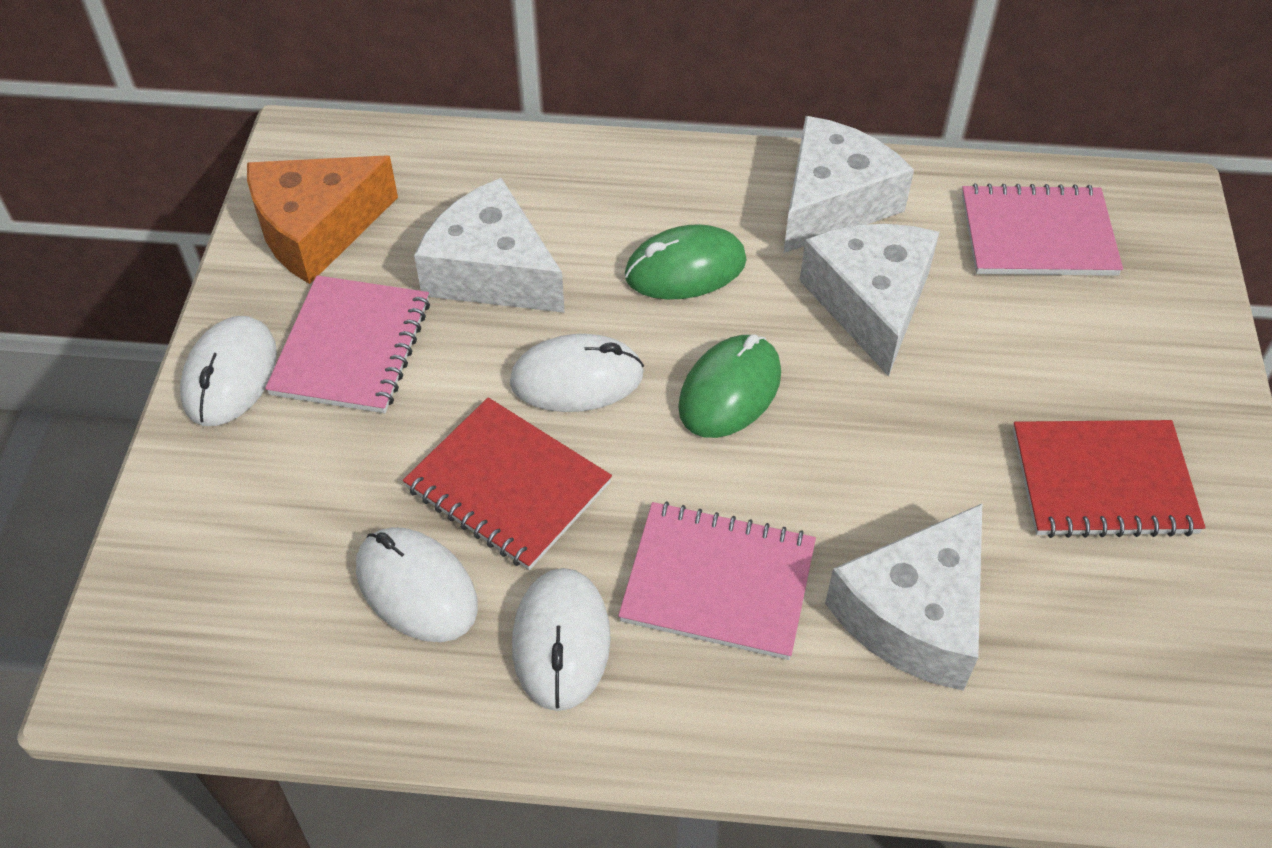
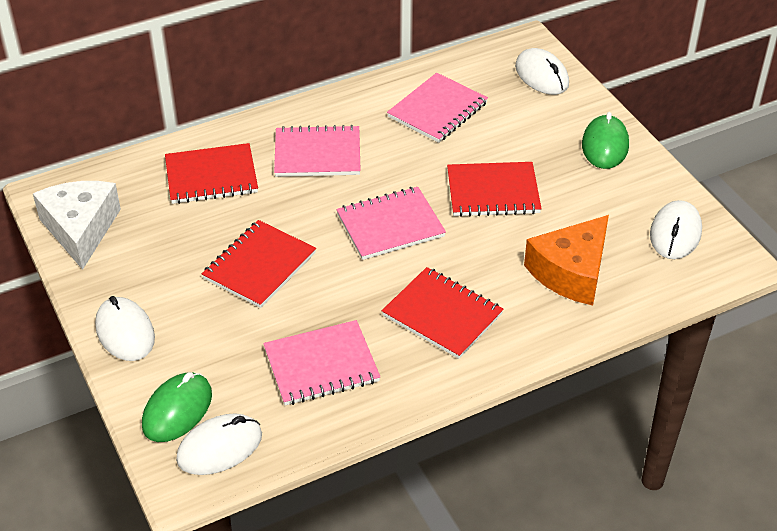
pink notebook: 3 -> 4
red notebook: 2 -> 4
white cheese: 4 -> 1

